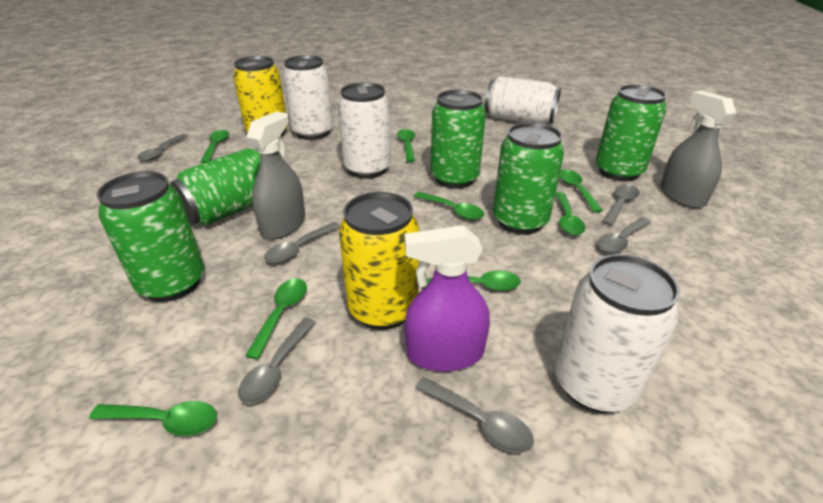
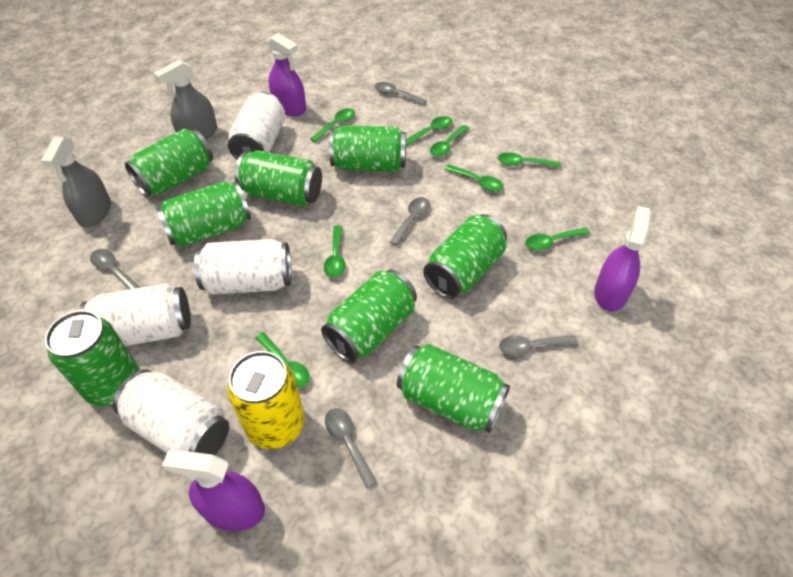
green can: 5 -> 8
grey spoon: 6 -> 5
purple spray bottle: 1 -> 3
yellow can: 2 -> 1

